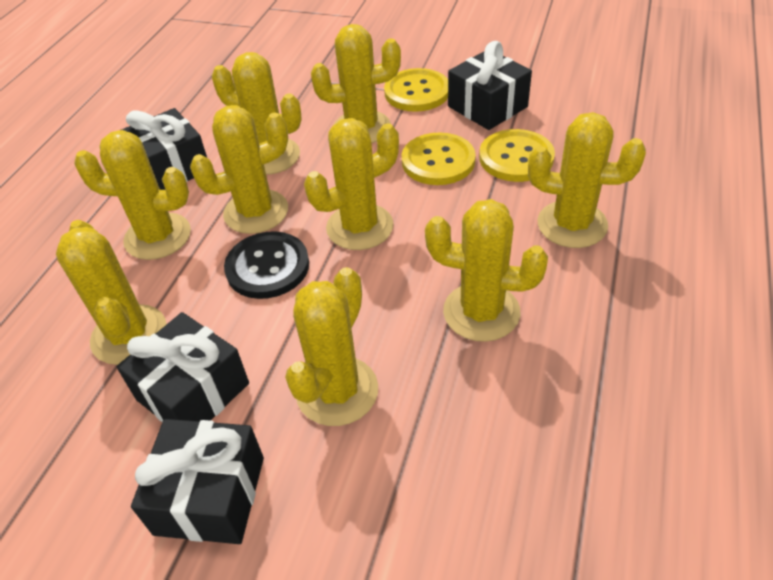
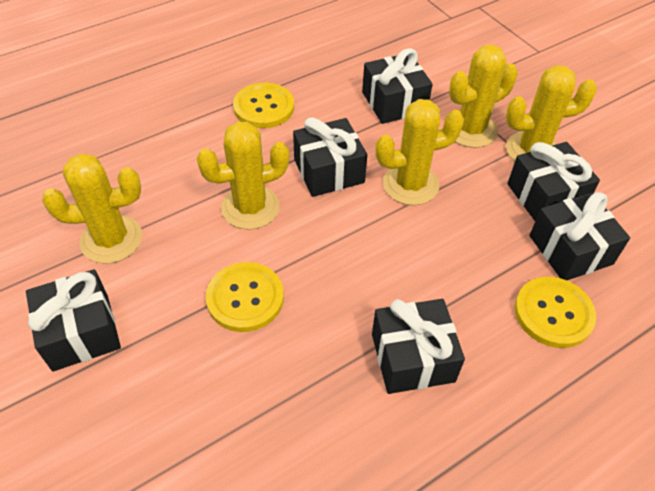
black button: 1 -> 0
black gift: 4 -> 6
yellow cactus: 9 -> 5

